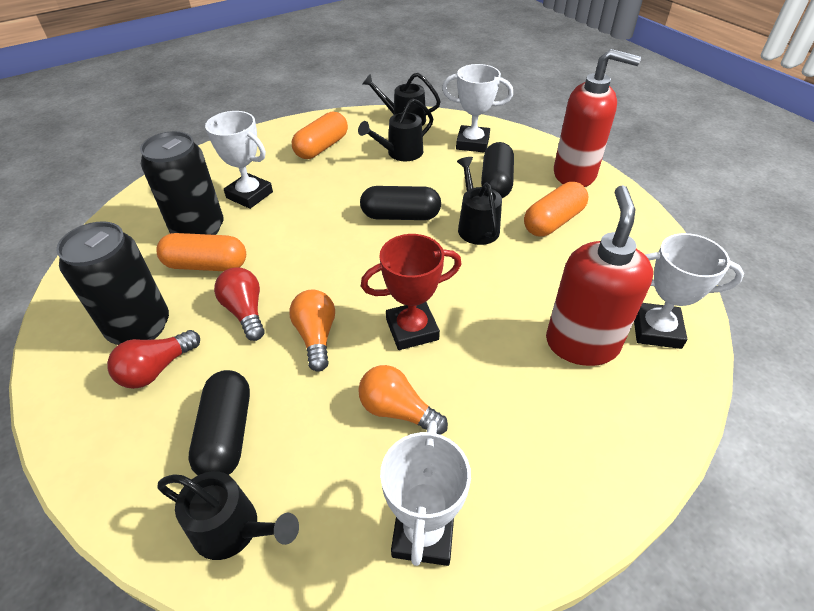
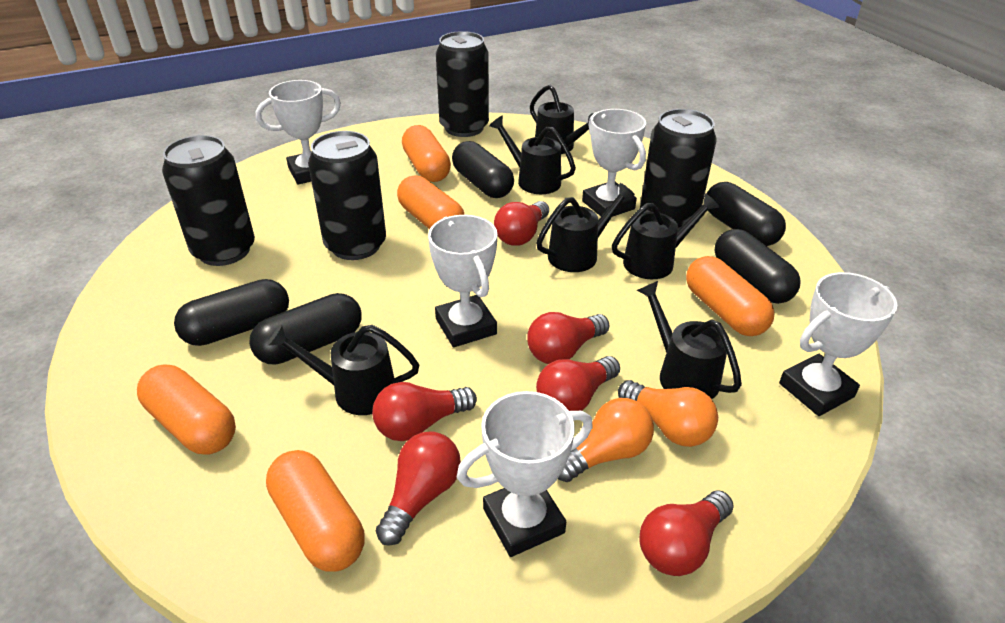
black can: 2 -> 4
black capsule: 3 -> 5
black watering can: 4 -> 6
orange capsule: 3 -> 5
red light bulb: 2 -> 6
red soap dispenser: 2 -> 0
red trophy: 1 -> 0
white trophy: 4 -> 5

